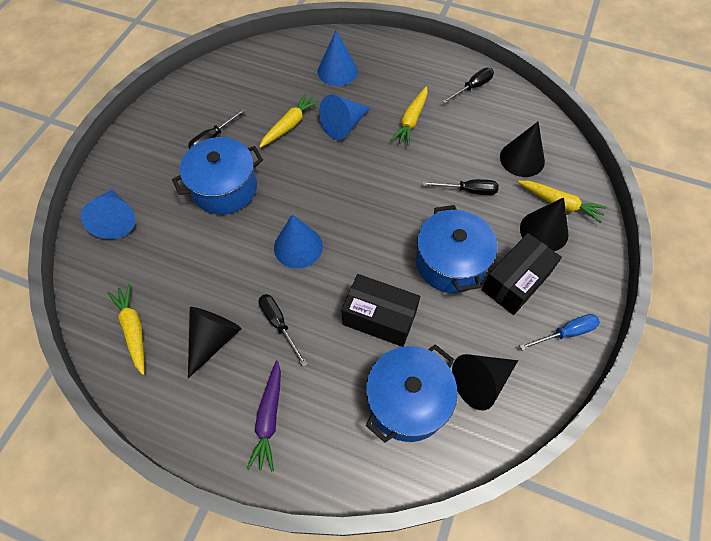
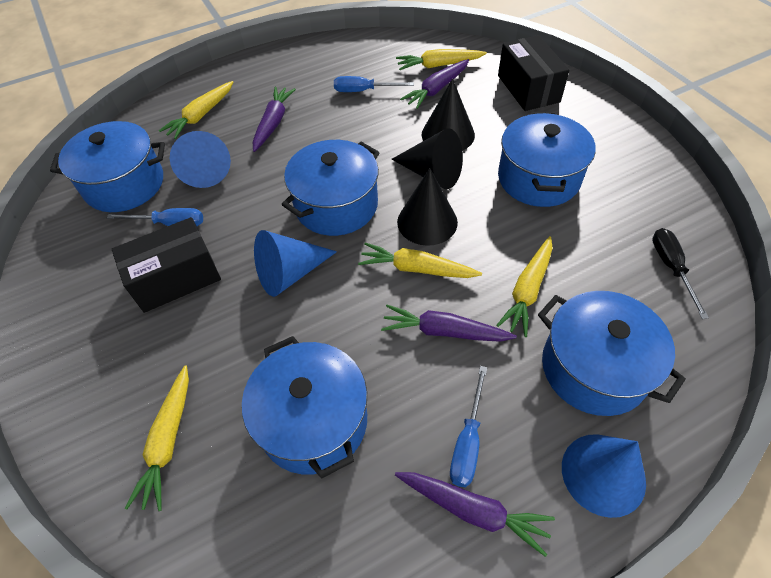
black cone: 4 -> 3
black screwdriver: 4 -> 1
blue cone: 4 -> 3
blue pot: 3 -> 5
blue screwdriver: 1 -> 3
purple carrot: 1 -> 4
yellow carrot: 4 -> 5

